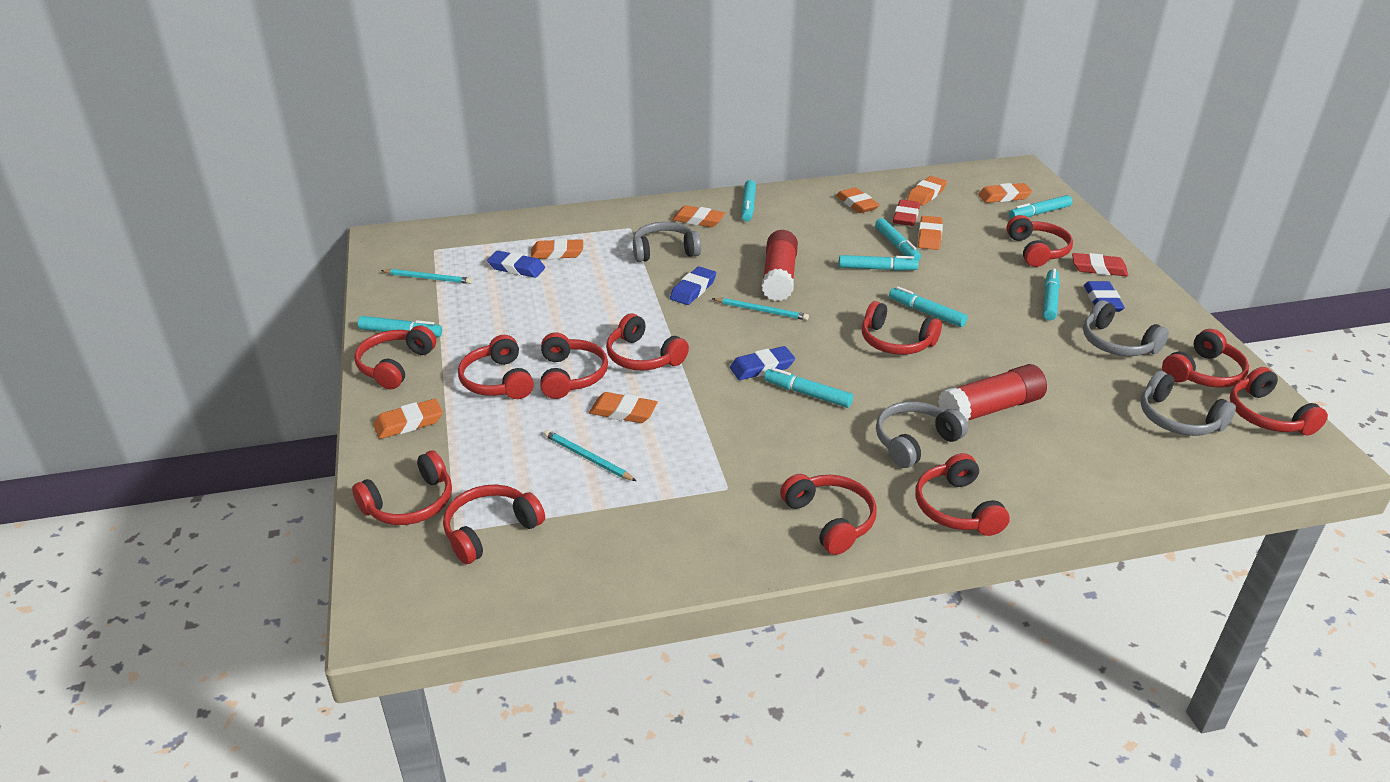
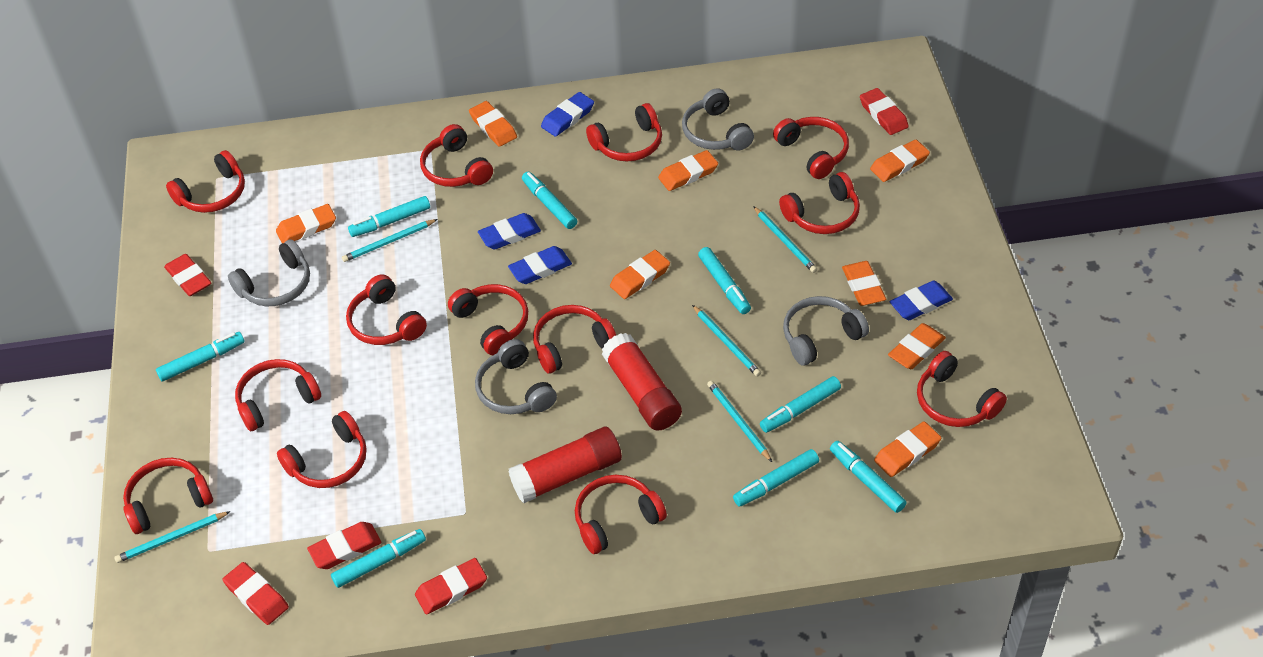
red eraser: 2 -> 5
red headphones: 12 -> 13
turquoise pencil: 3 -> 5

